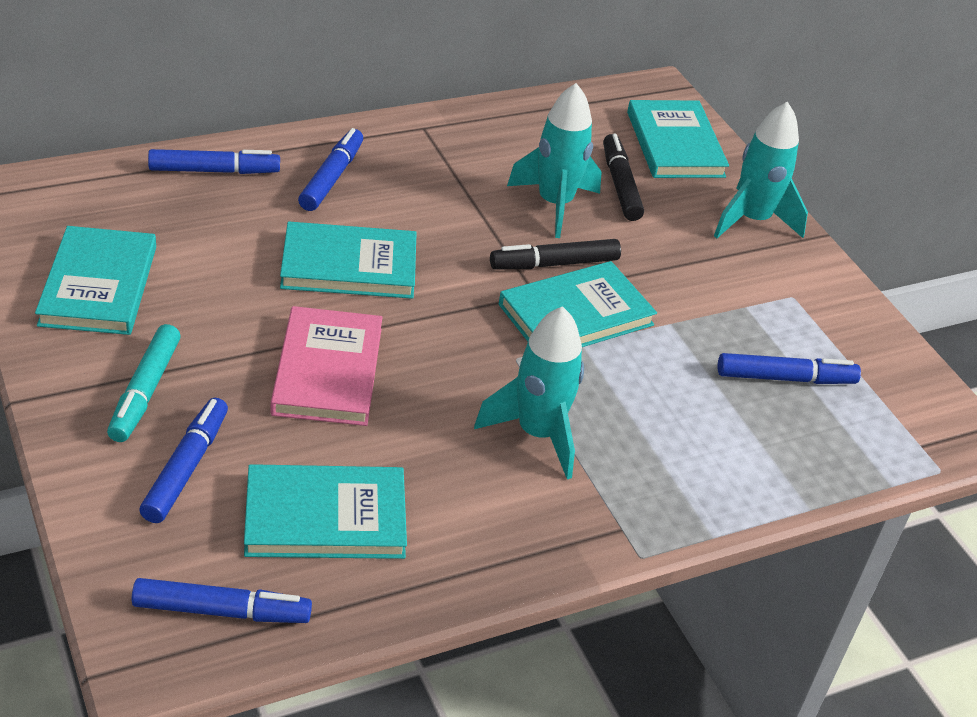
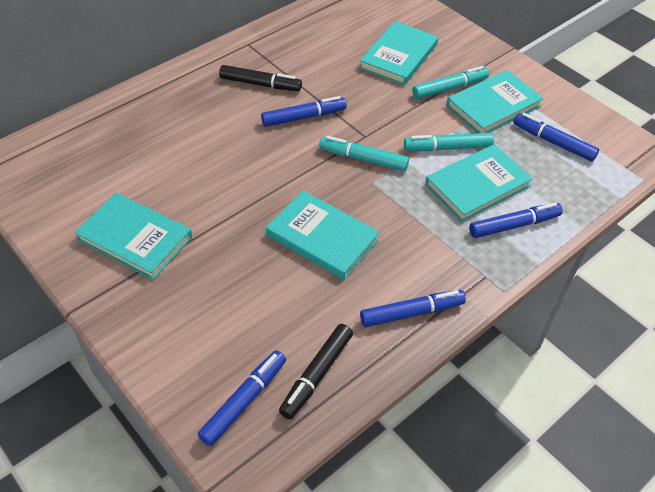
pink book: 1 -> 0
turquoise marker: 1 -> 3
turquoise rocket: 3 -> 0

